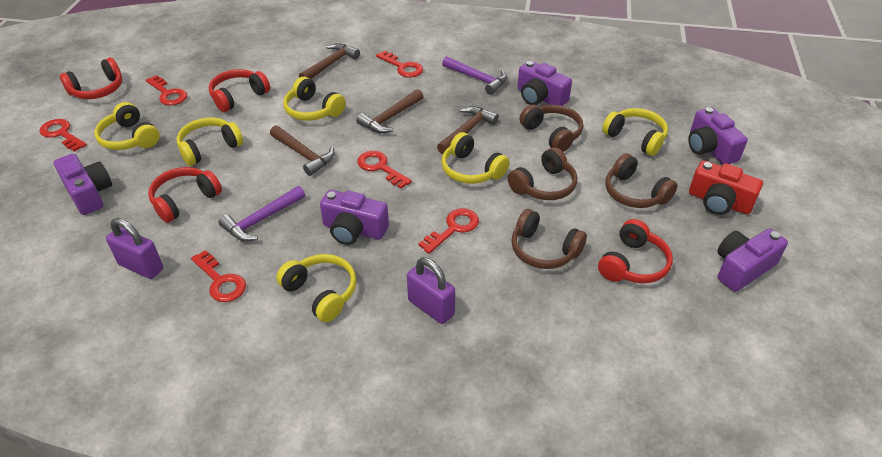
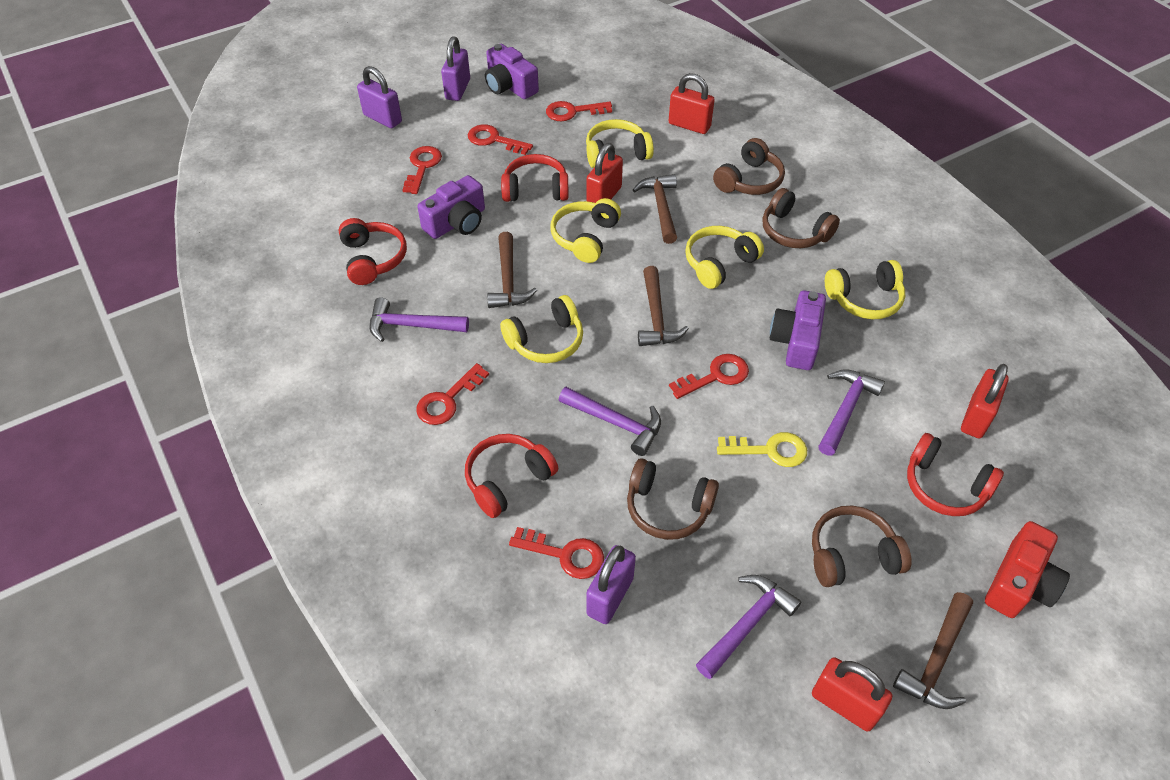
purple camera: 5 -> 3
purple hammer: 2 -> 4
purple padlock: 2 -> 3
red padlock: 0 -> 4
yellow headphones: 6 -> 5
yellow key: 0 -> 1

